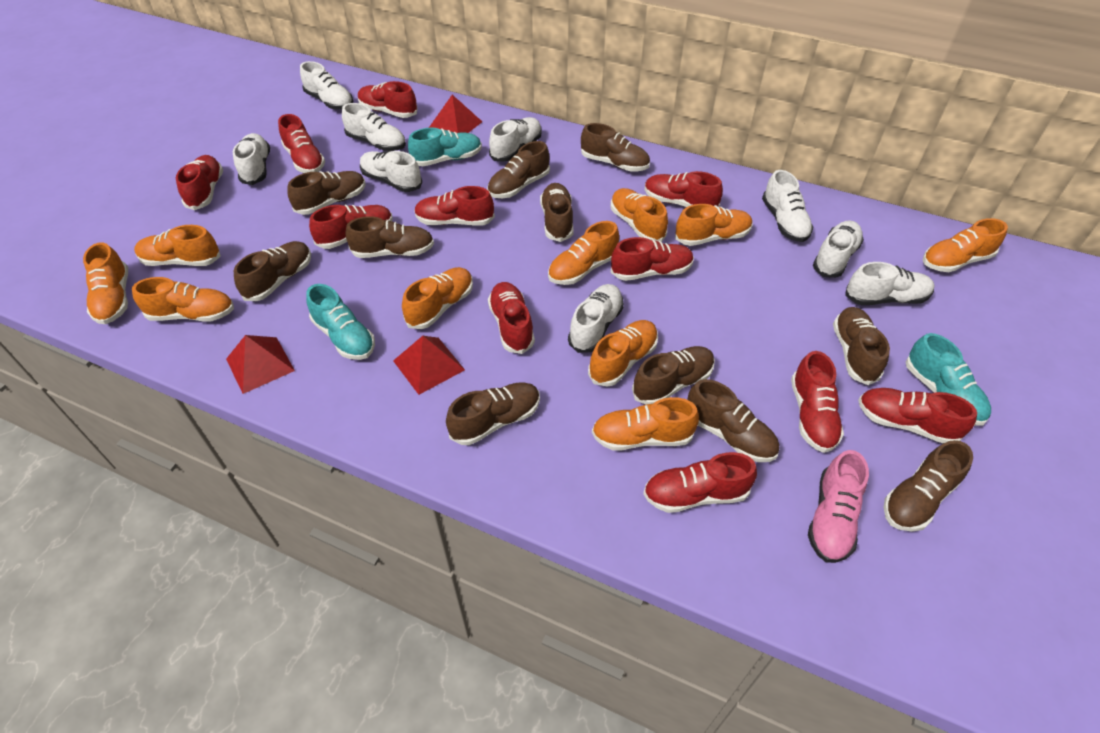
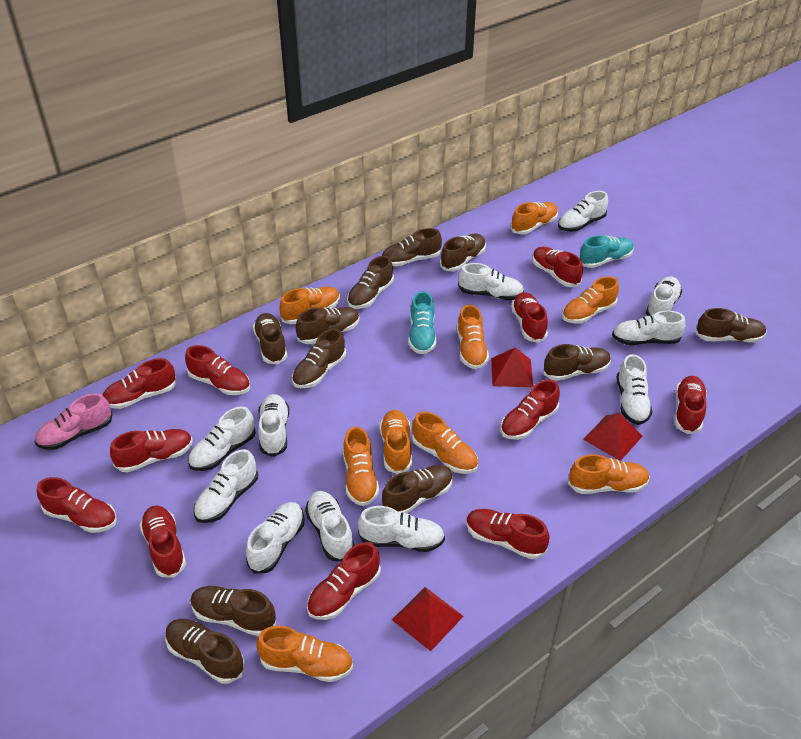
orange shoe: 10 -> 9
turquoise shoe: 3 -> 2
white shoe: 9 -> 11

